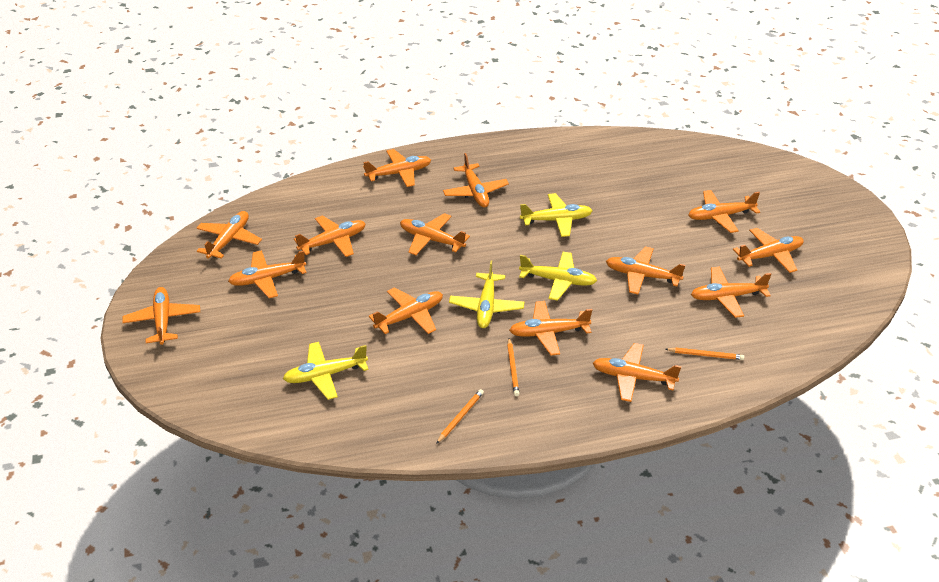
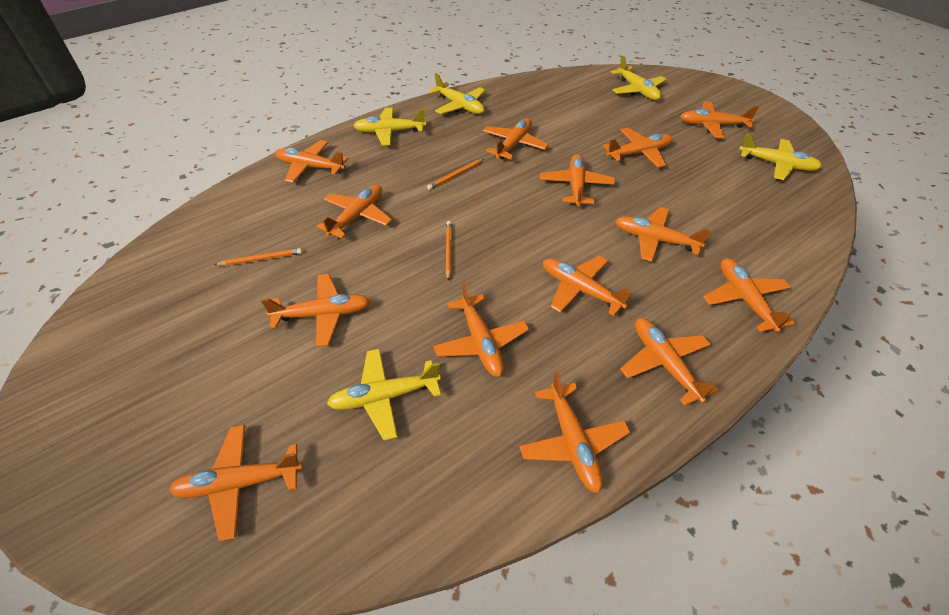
yellow plane: 4 -> 5

